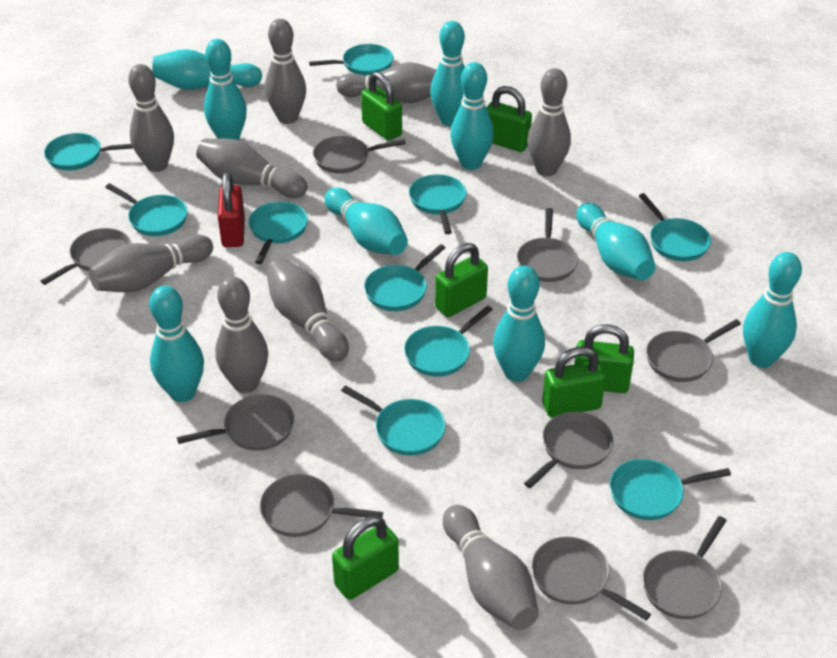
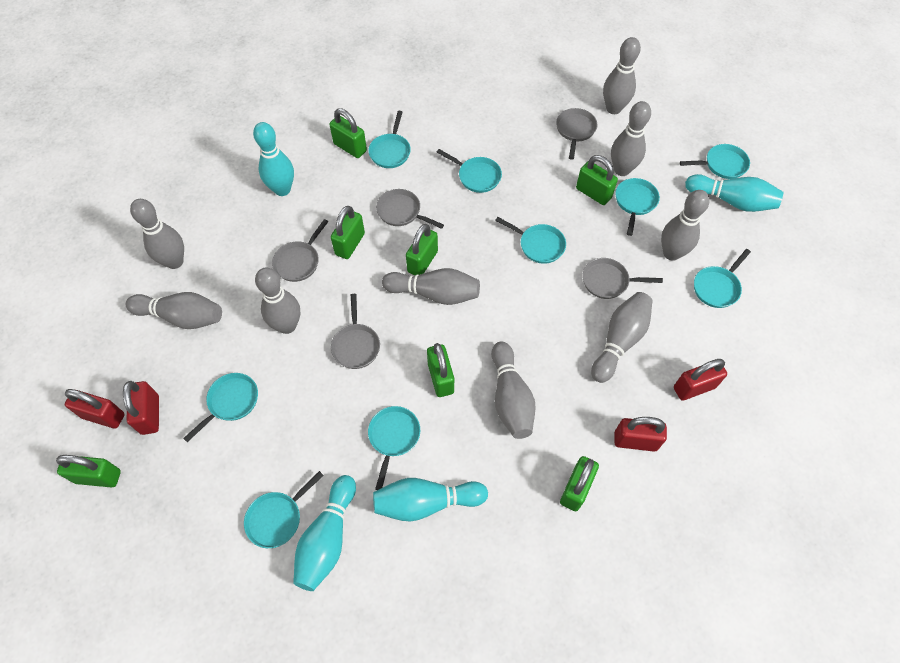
green padlock: 6 -> 7
grey pan: 9 -> 5
red padlock: 1 -> 4
turquoise bowling pin: 9 -> 4
turquoise pan: 10 -> 9

